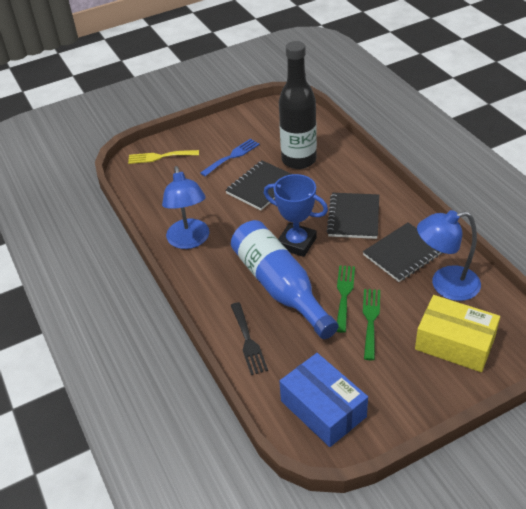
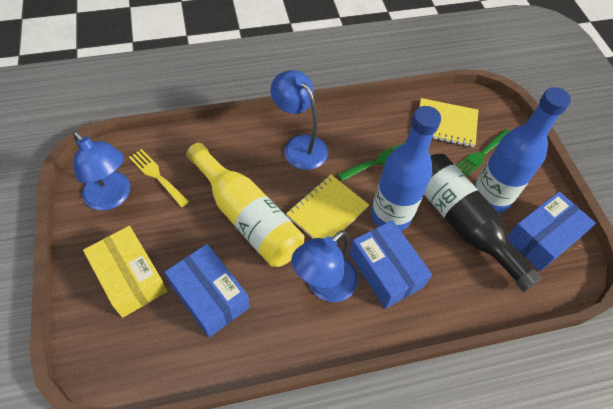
black fork: 1 -> 0
black notebook: 3 -> 0
blue bottle: 1 -> 2
blue box: 1 -> 3
blue fork: 1 -> 0
blue lamp: 2 -> 3
blue trophy: 1 -> 0
yellow bottle: 0 -> 1
yellow notebook: 0 -> 2

